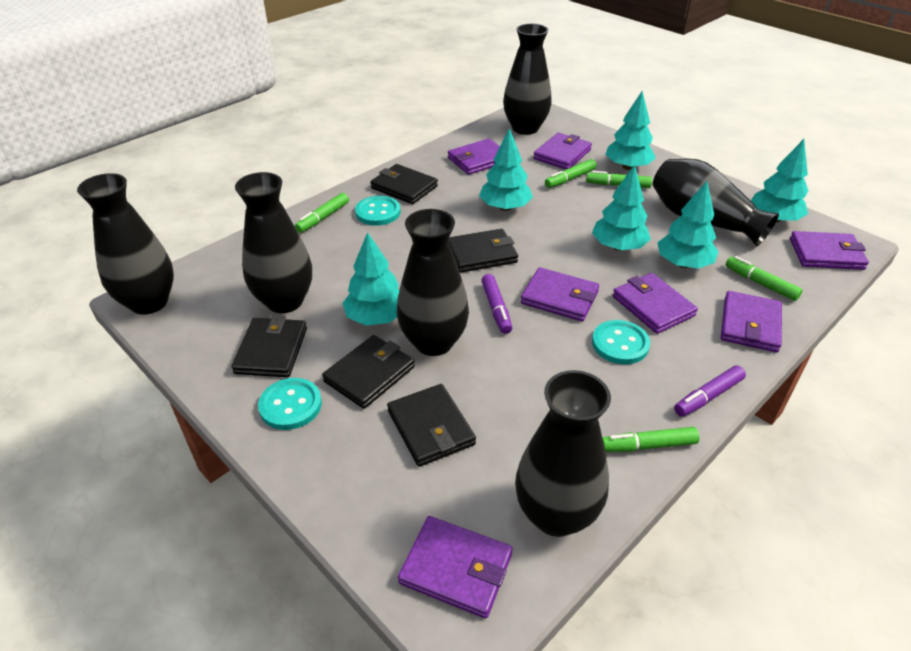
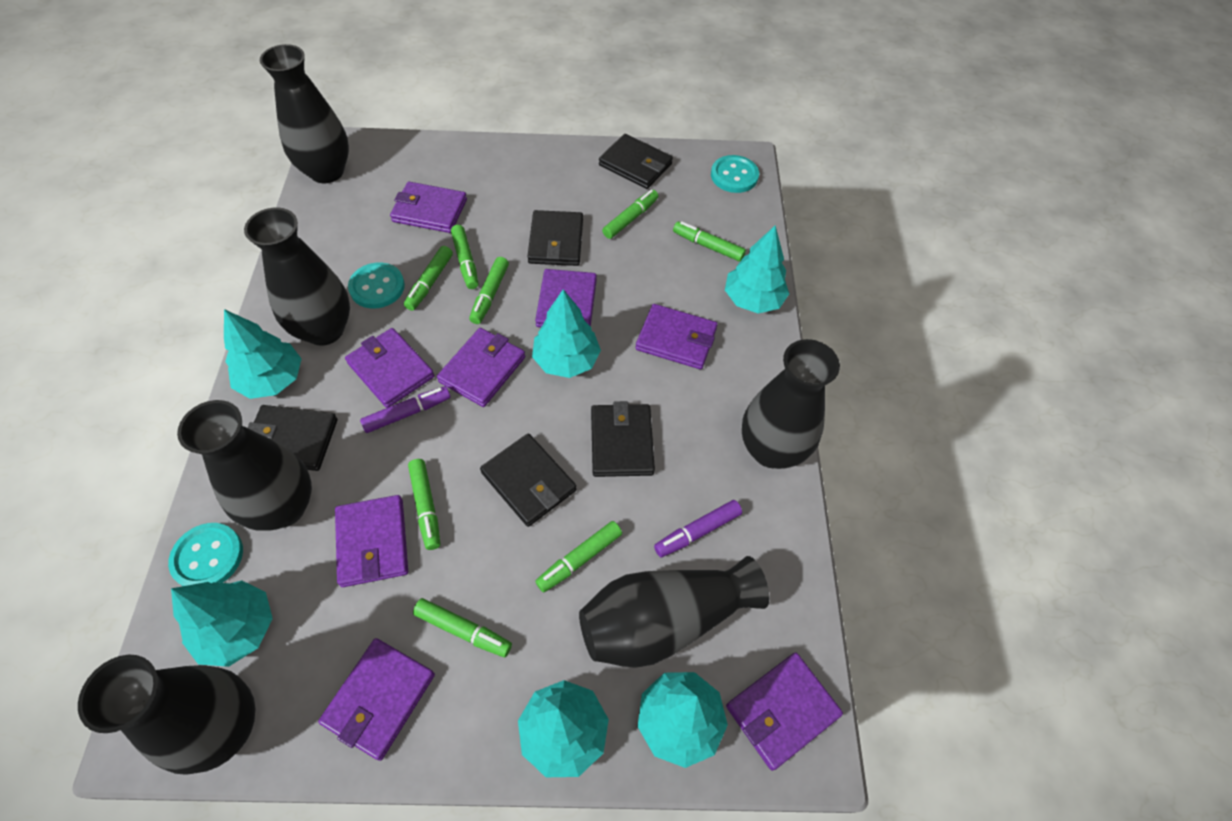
green marker: 5 -> 8
purple wallet: 7 -> 8

